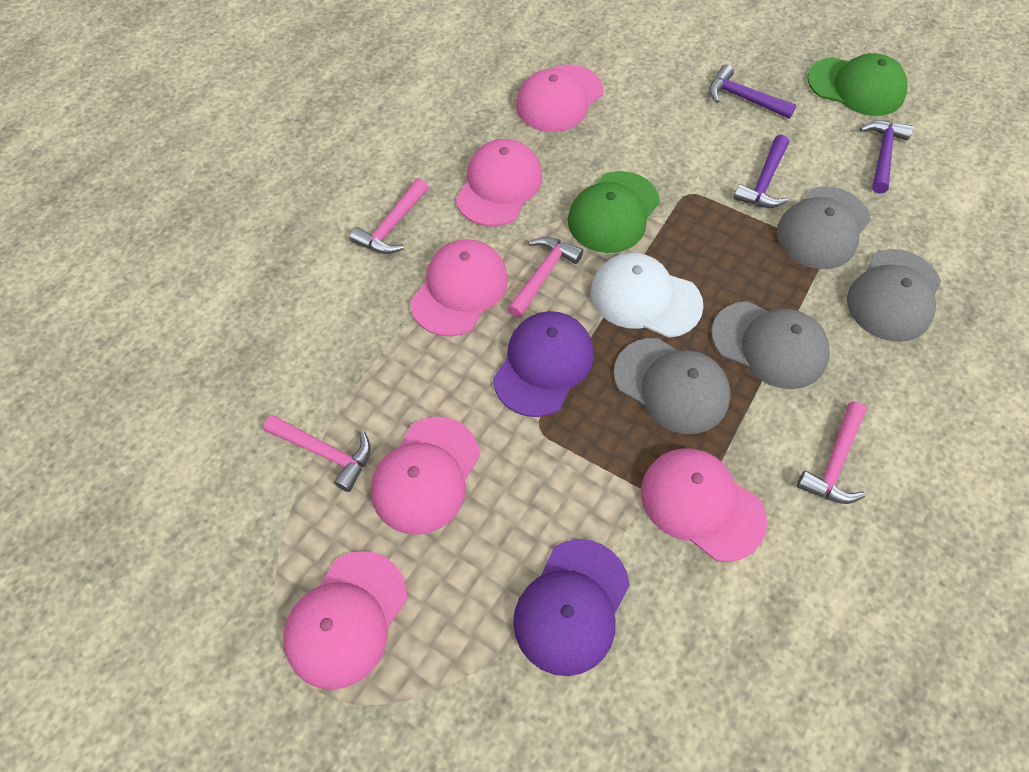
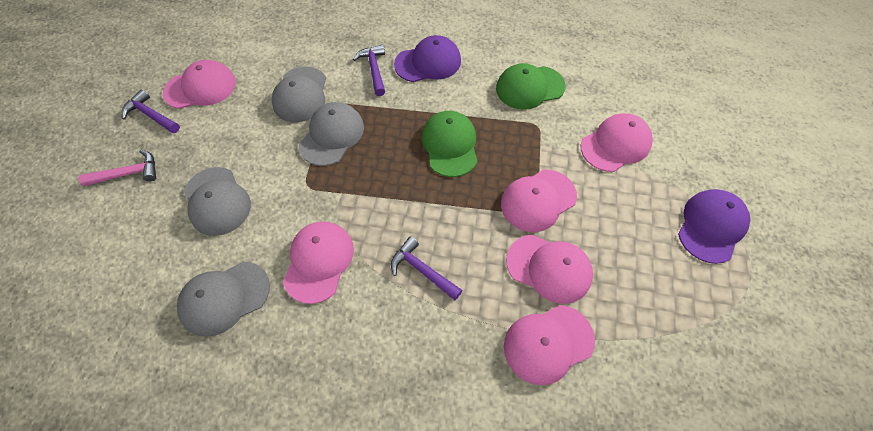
pink hammer: 4 -> 1
white cap: 1 -> 0

